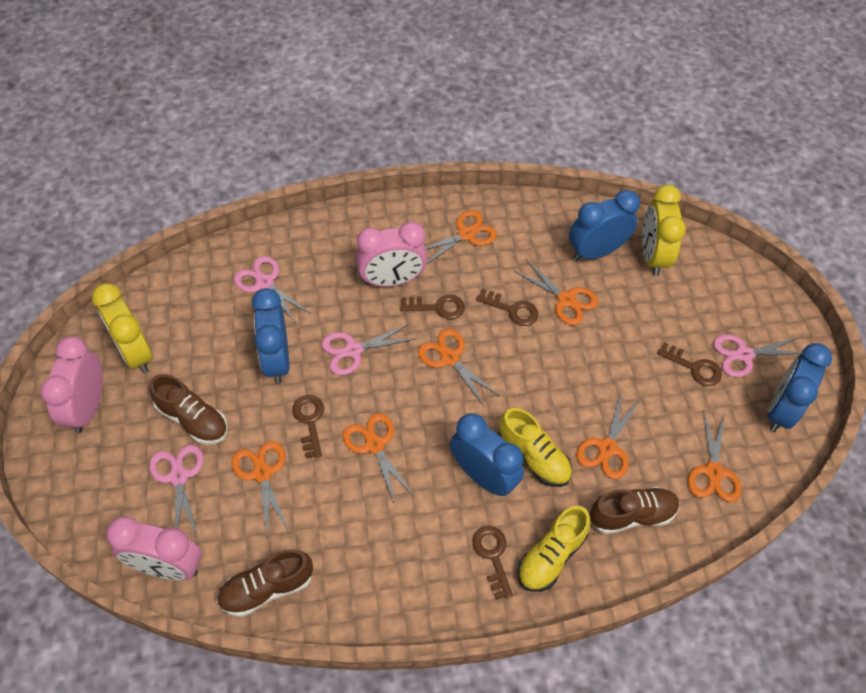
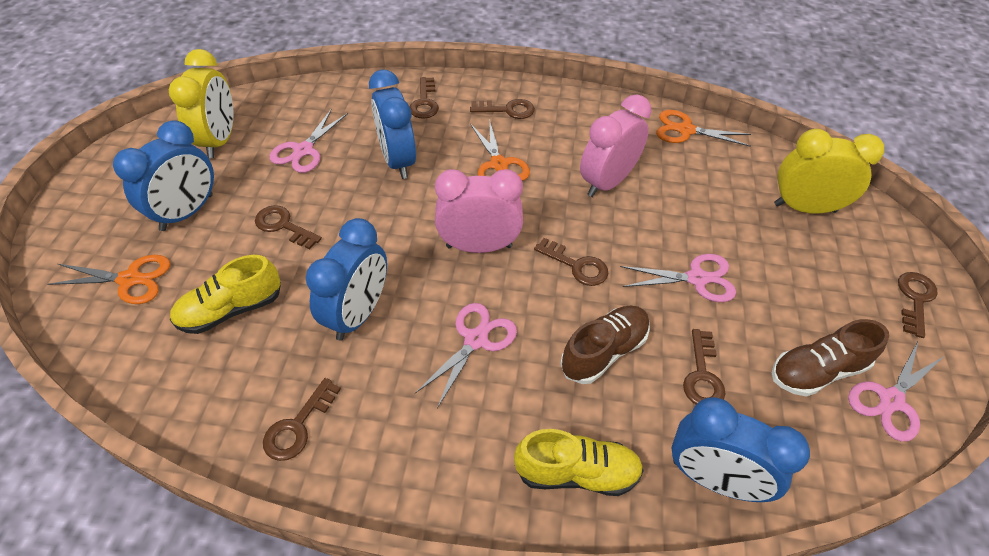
brown key: 5 -> 7
brown shoe: 3 -> 2
orange scissors: 7 -> 3
pink clock: 3 -> 2

